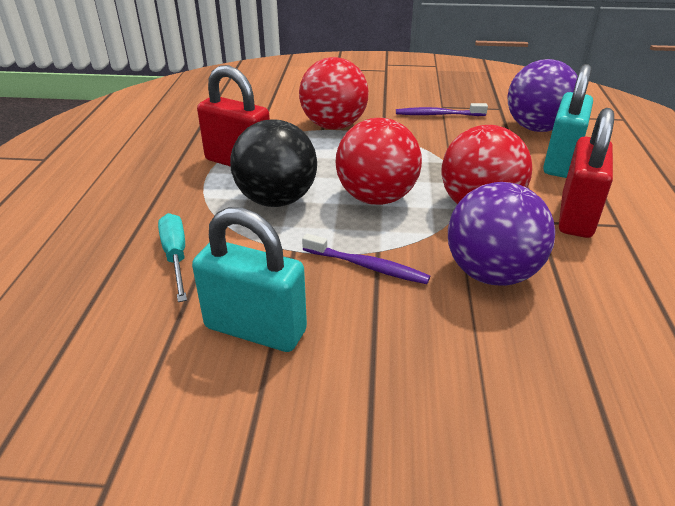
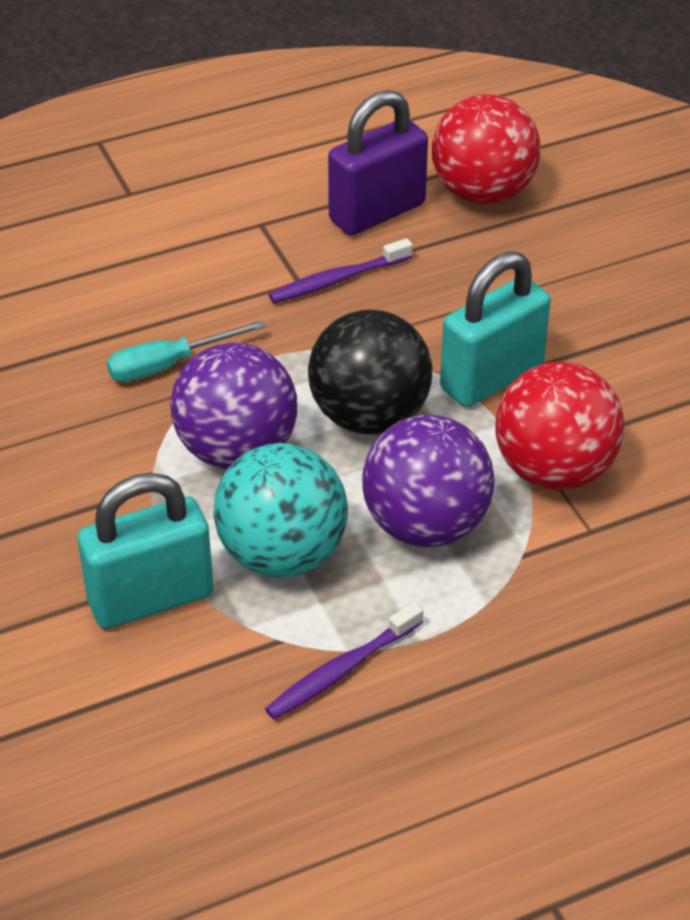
purple padlock: 0 -> 1
red ball: 3 -> 2
red padlock: 2 -> 0
turquoise ball: 0 -> 1

